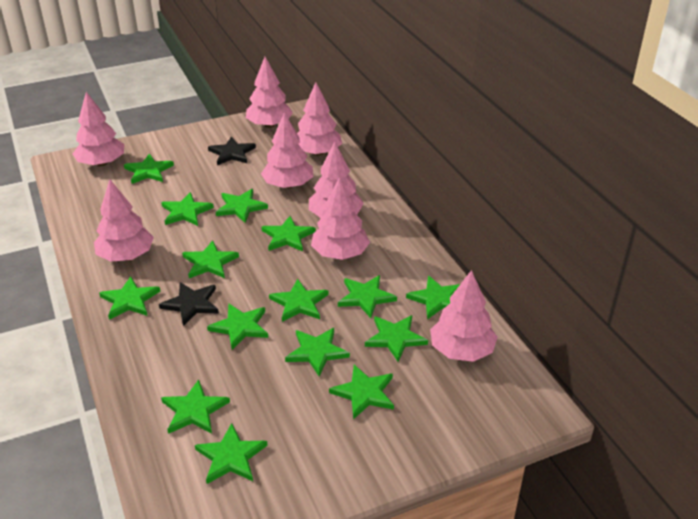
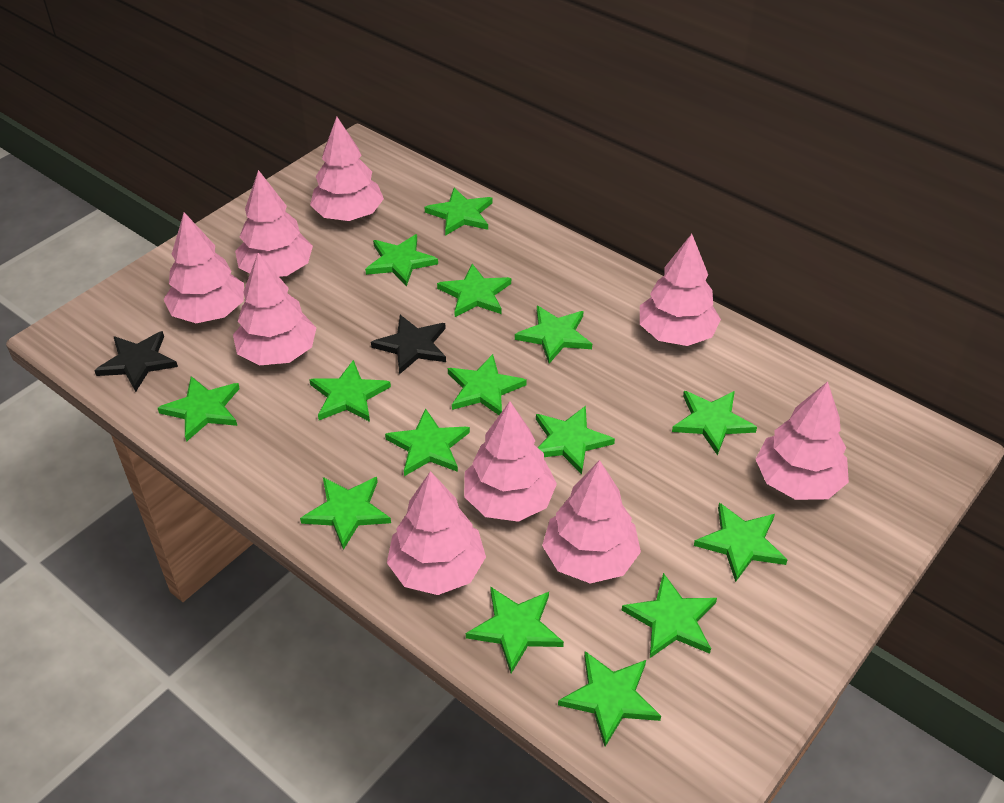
pink tree: 8 -> 9

